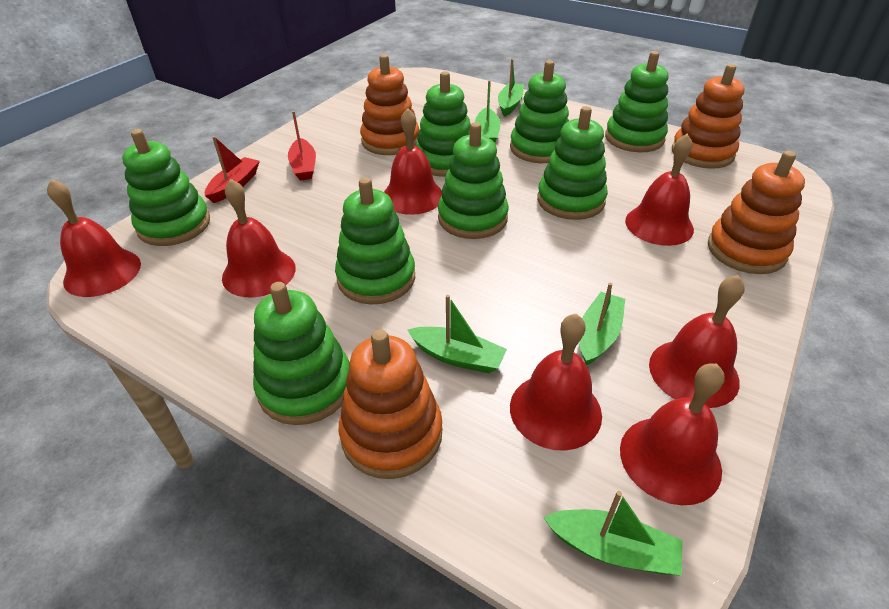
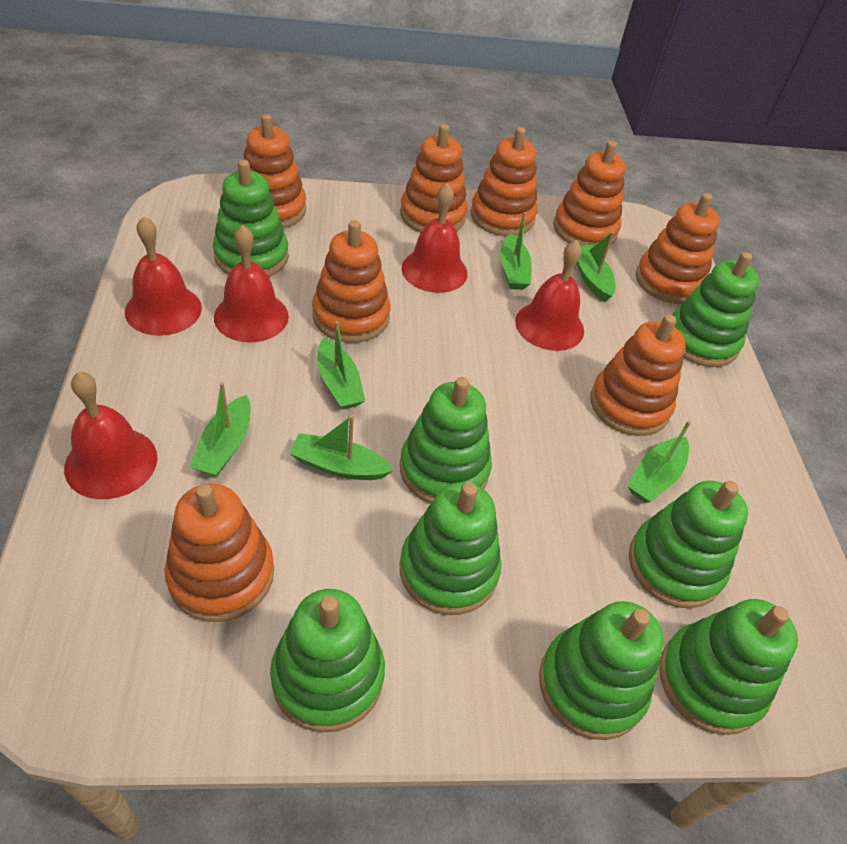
green boat: 5 -> 6
orange stacking toy: 4 -> 8
red bell: 7 -> 5
red boat: 2 -> 0

